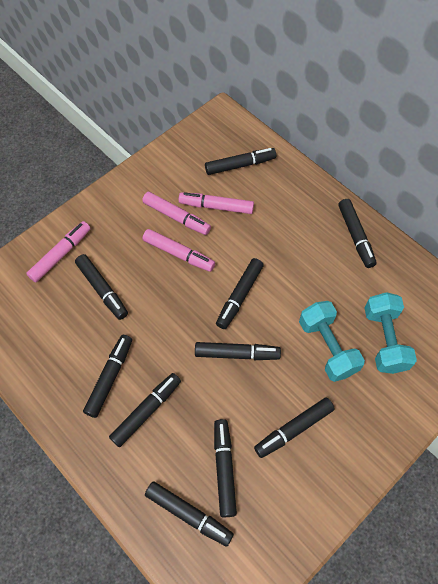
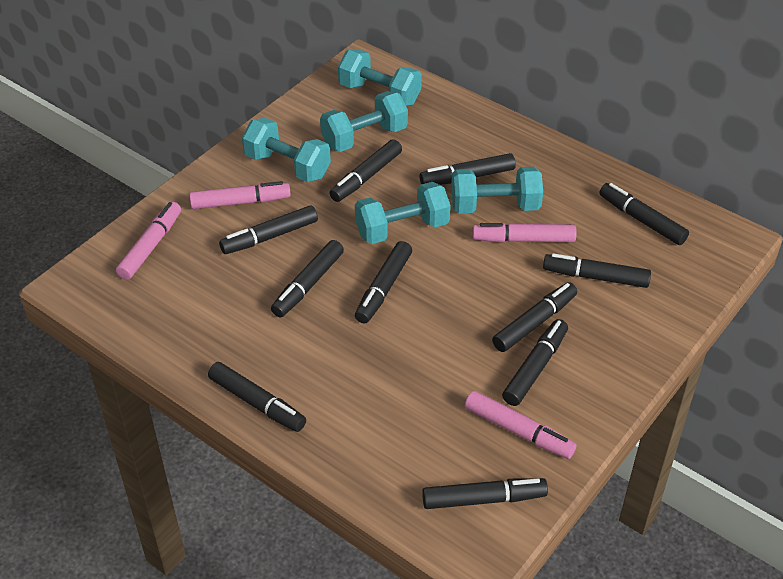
black marker: 10 -> 11
turquoise dumbbell: 2 -> 5

